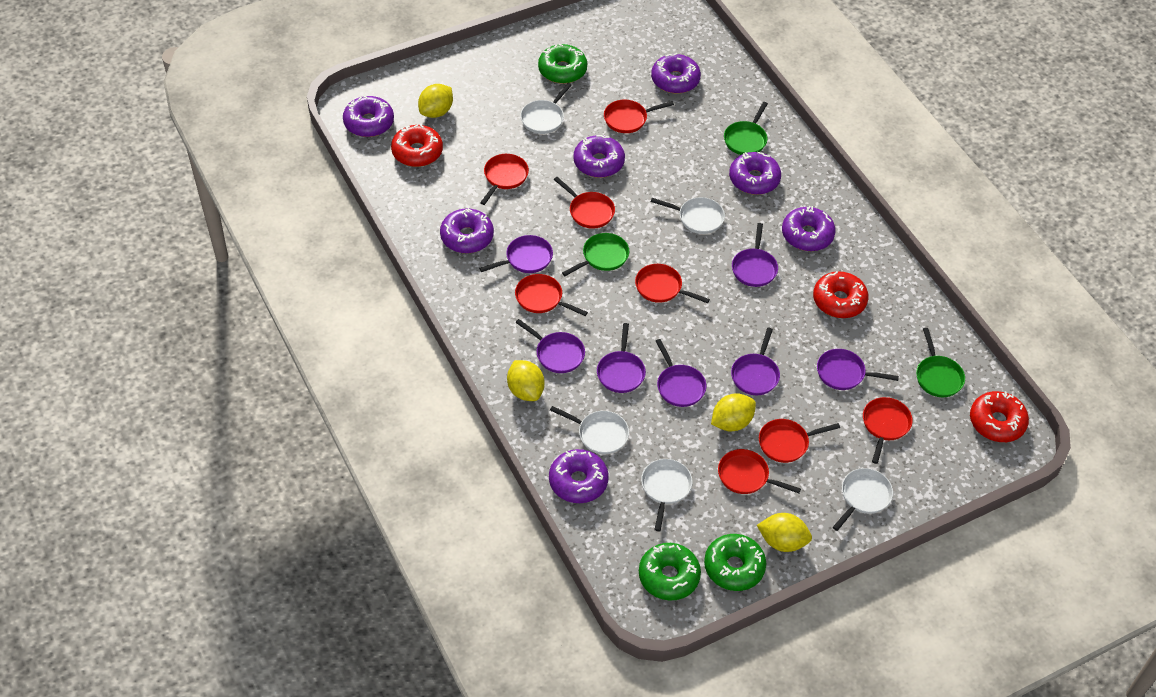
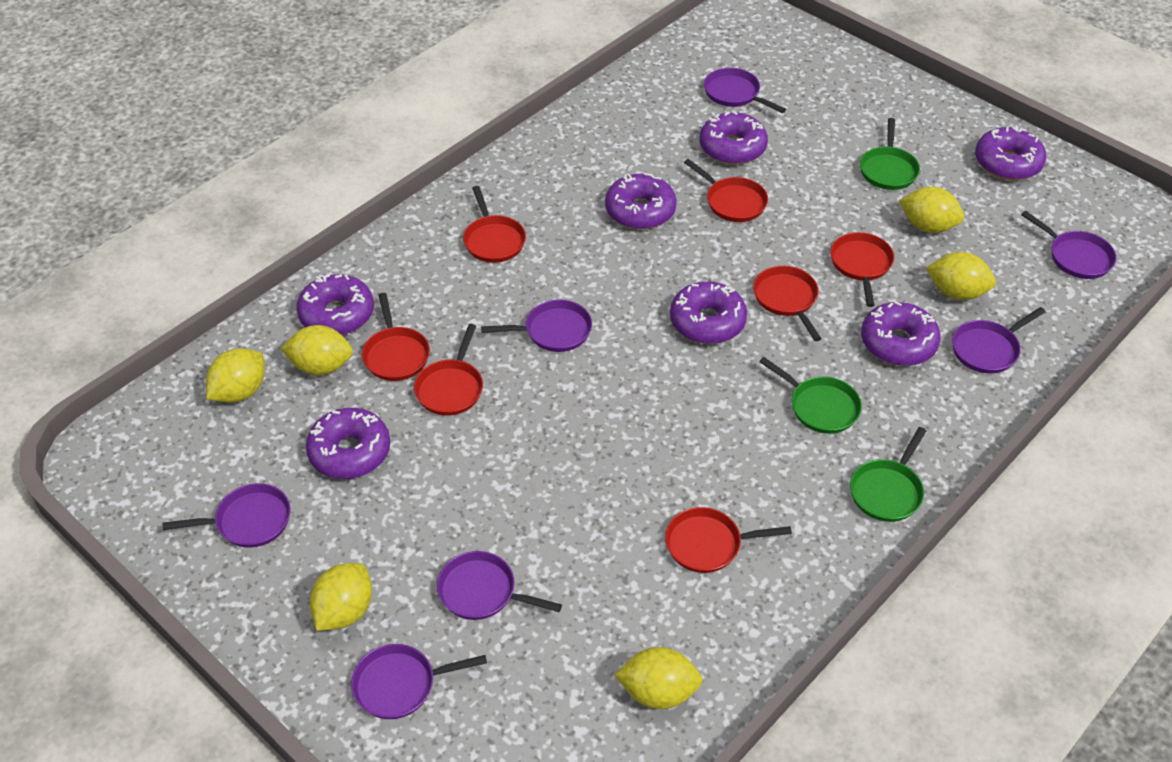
green donut: 3 -> 0
red donut: 3 -> 0
red pan: 8 -> 7
white pan: 5 -> 0
yellow lemon: 4 -> 6

